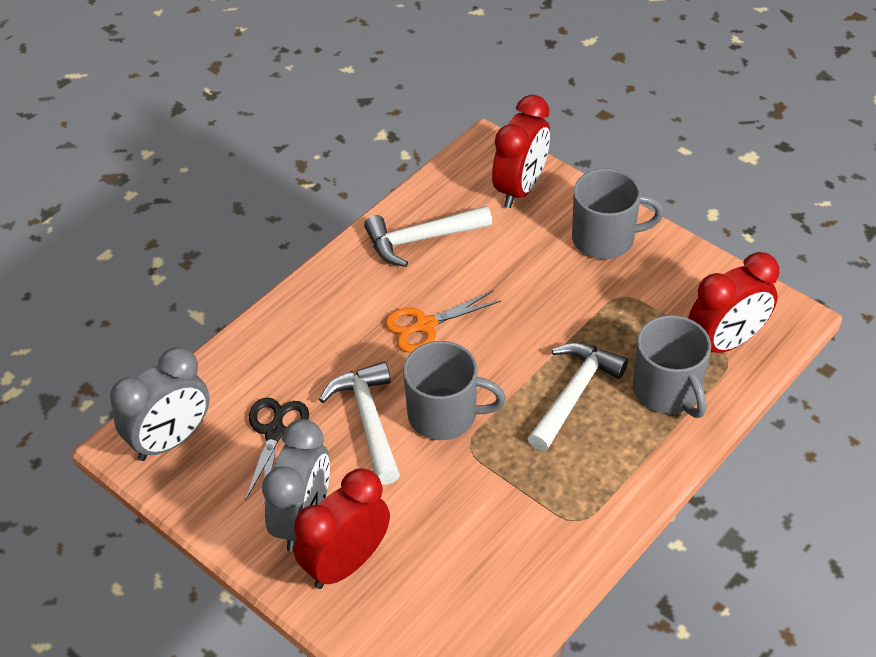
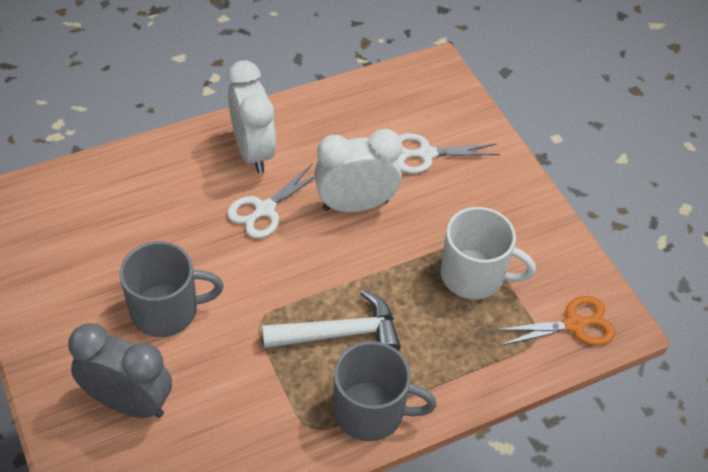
black scissors: 1 -> 0
grey clock: 2 -> 1
grey mug: 3 -> 2
red clock: 3 -> 0
white clock: 0 -> 2
white hammer: 3 -> 1
white mug: 0 -> 1
white scissors: 0 -> 2

